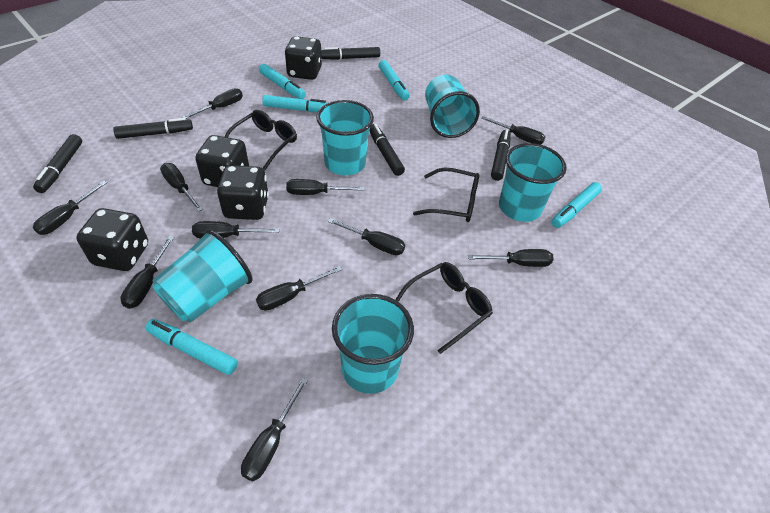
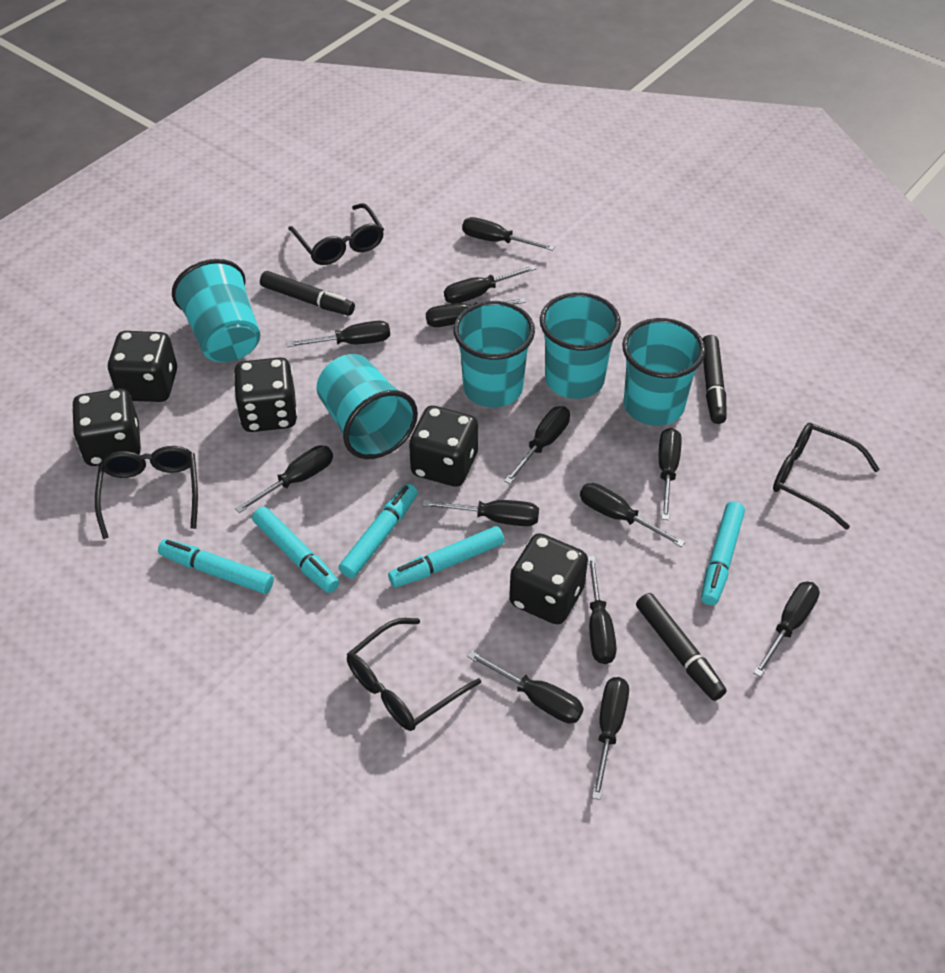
black dice: 4 -> 5
black glasses: 3 -> 4
black marker: 5 -> 3
black screwdriver: 11 -> 13

